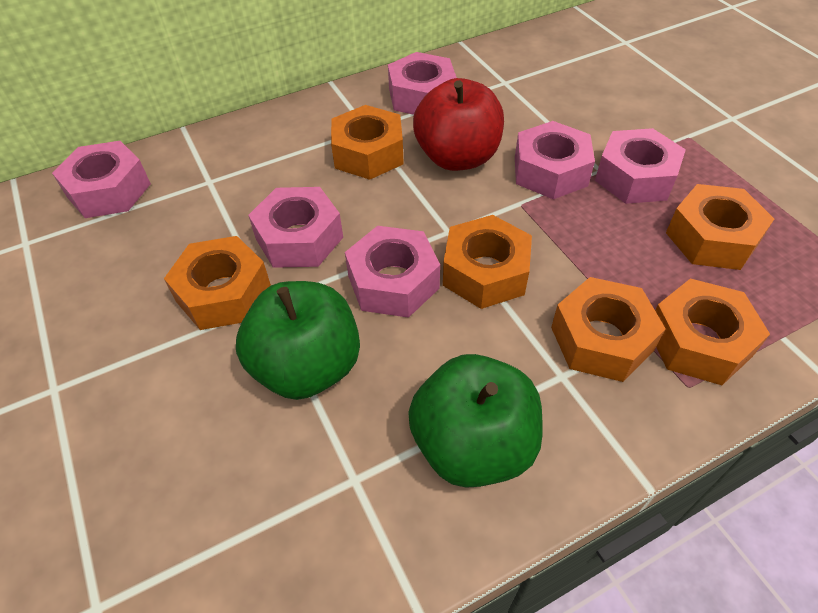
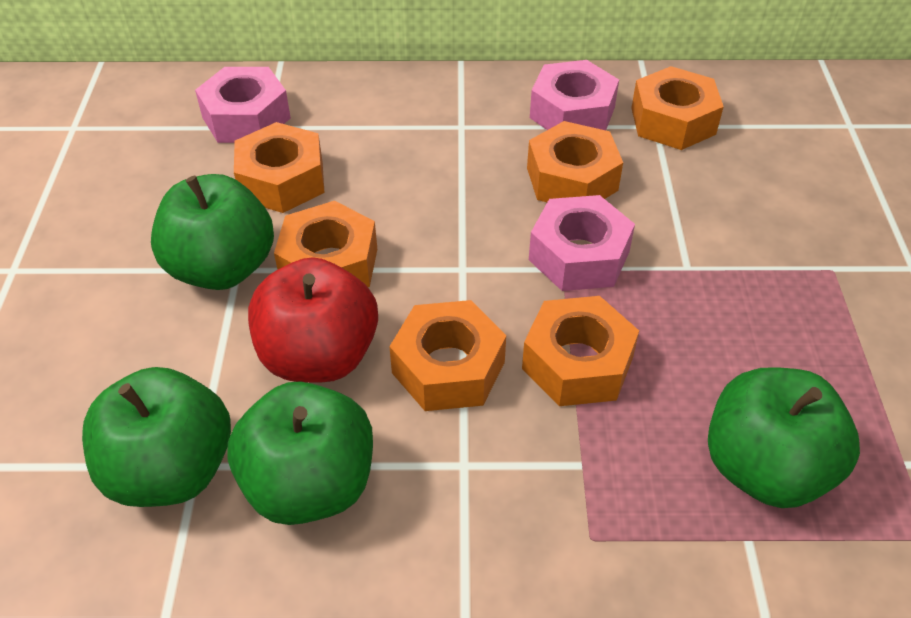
green apple: 2 -> 4
pink nut: 6 -> 3

